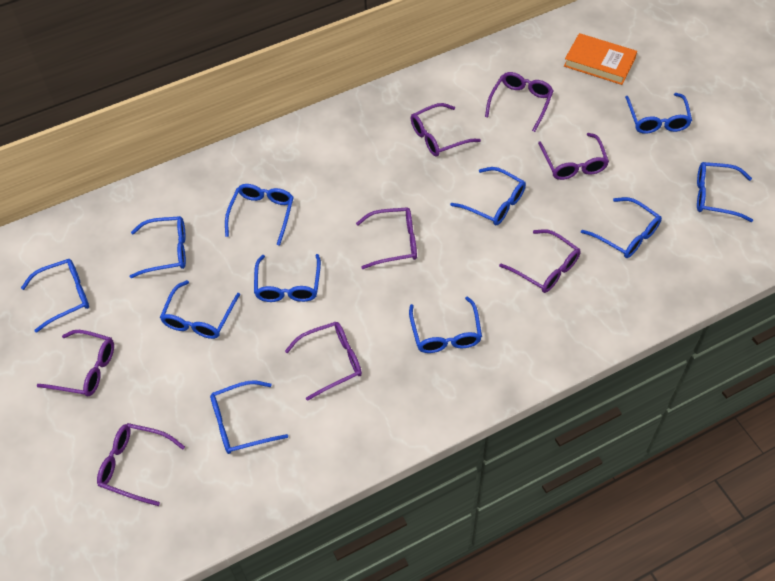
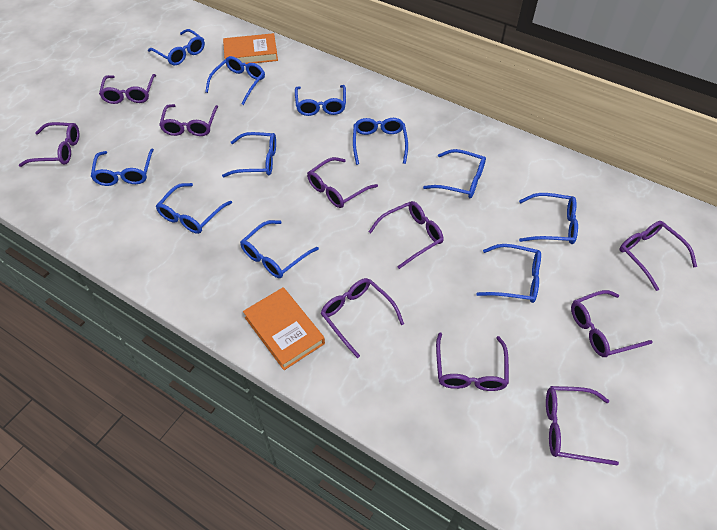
orange book: 1 -> 2
purple glasses: 8 -> 10

